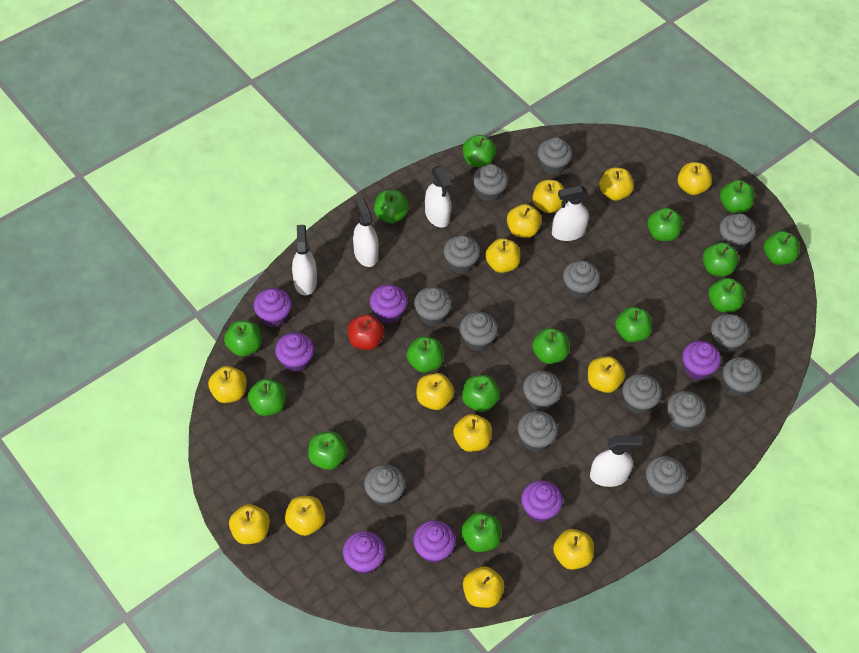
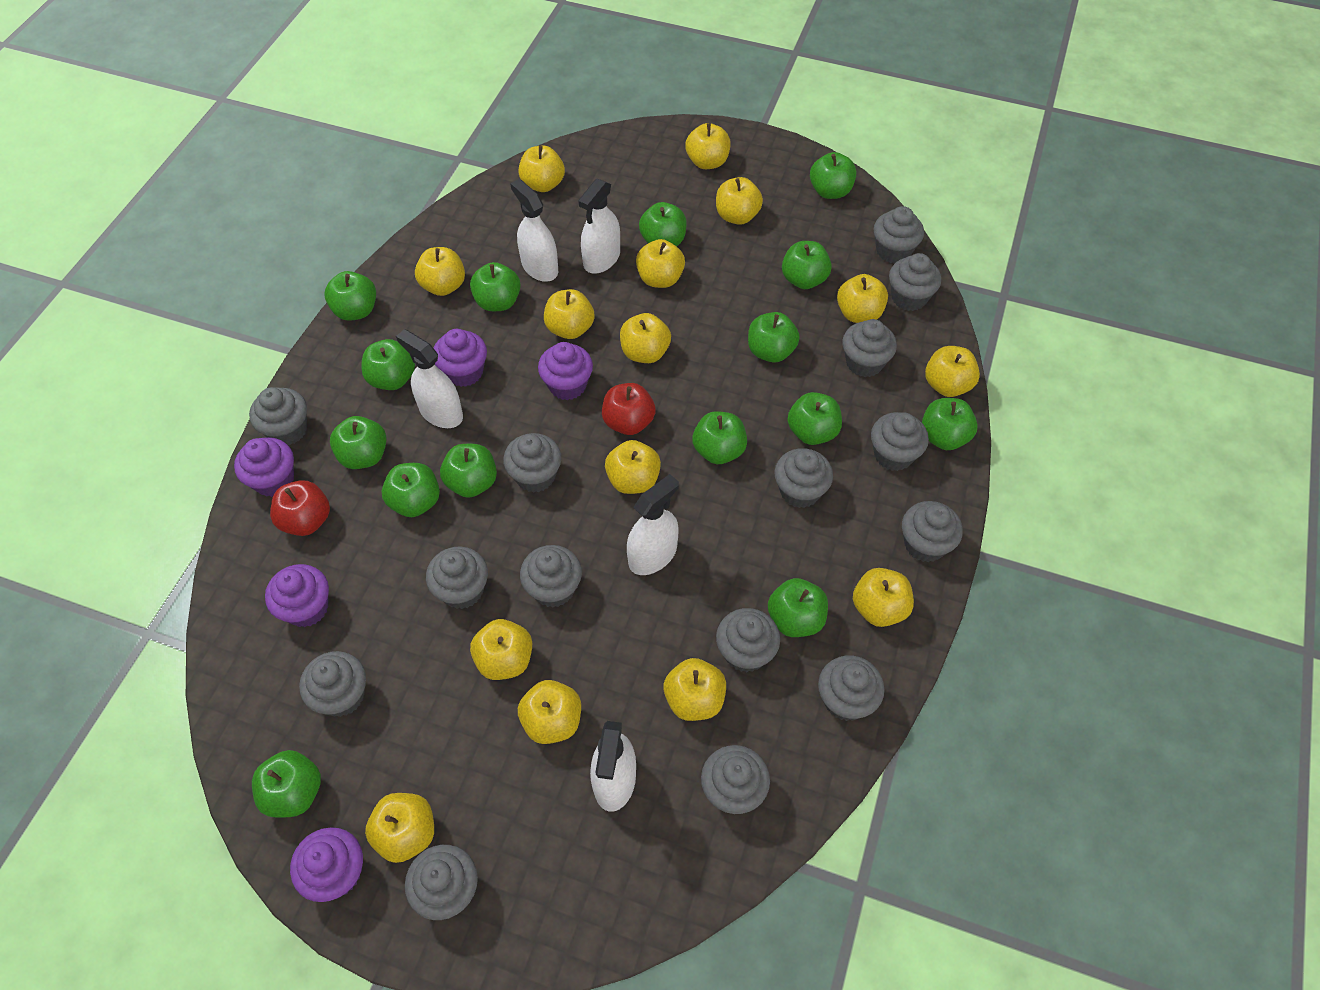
purple cupcake: 7 -> 5
red apple: 1 -> 2
yellow apple: 13 -> 15

